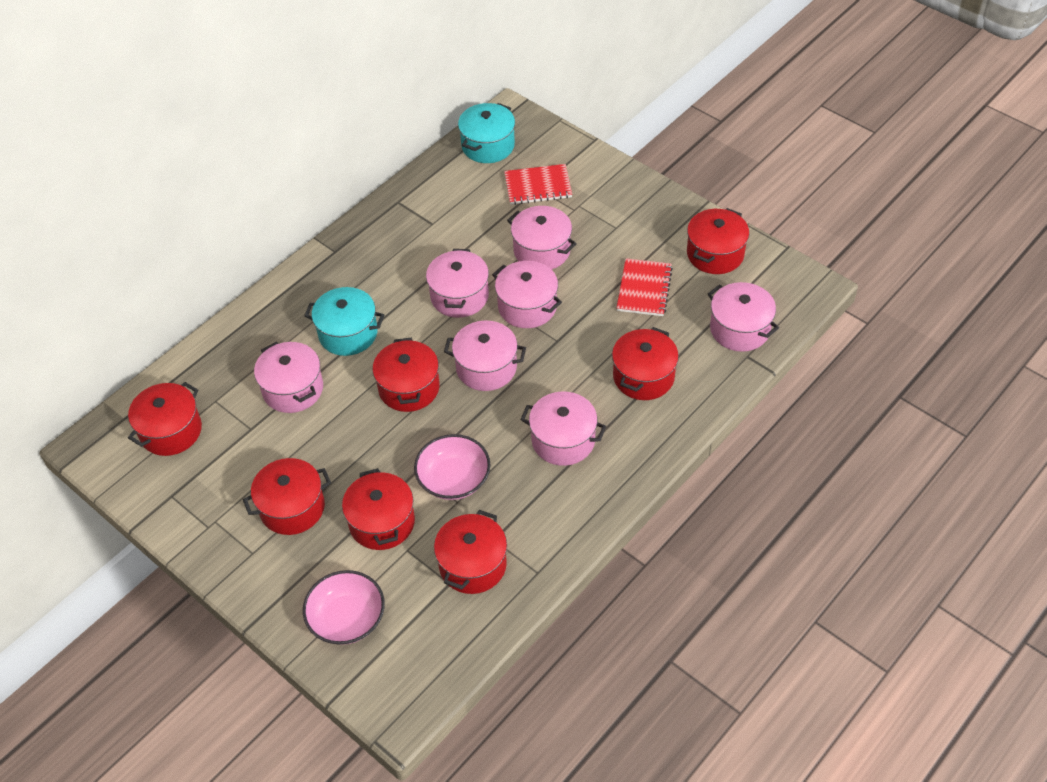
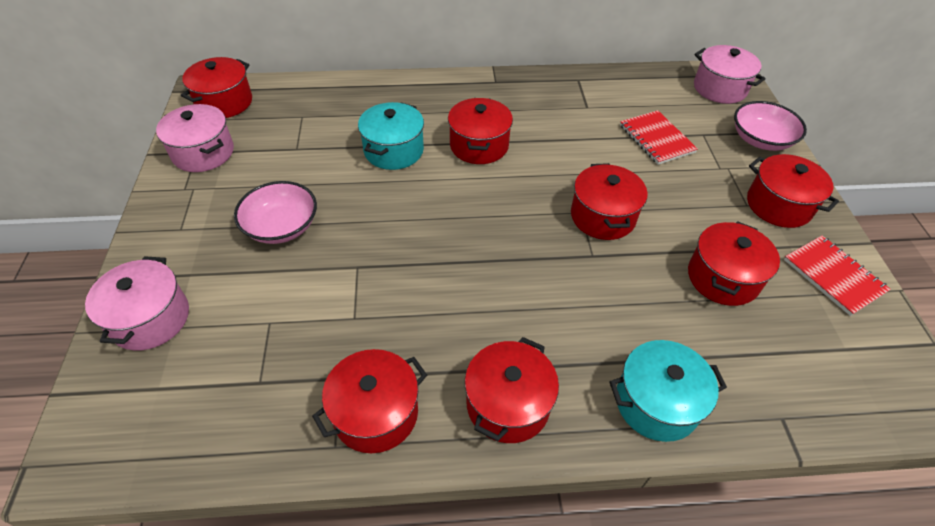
pink pot: 7 -> 3

